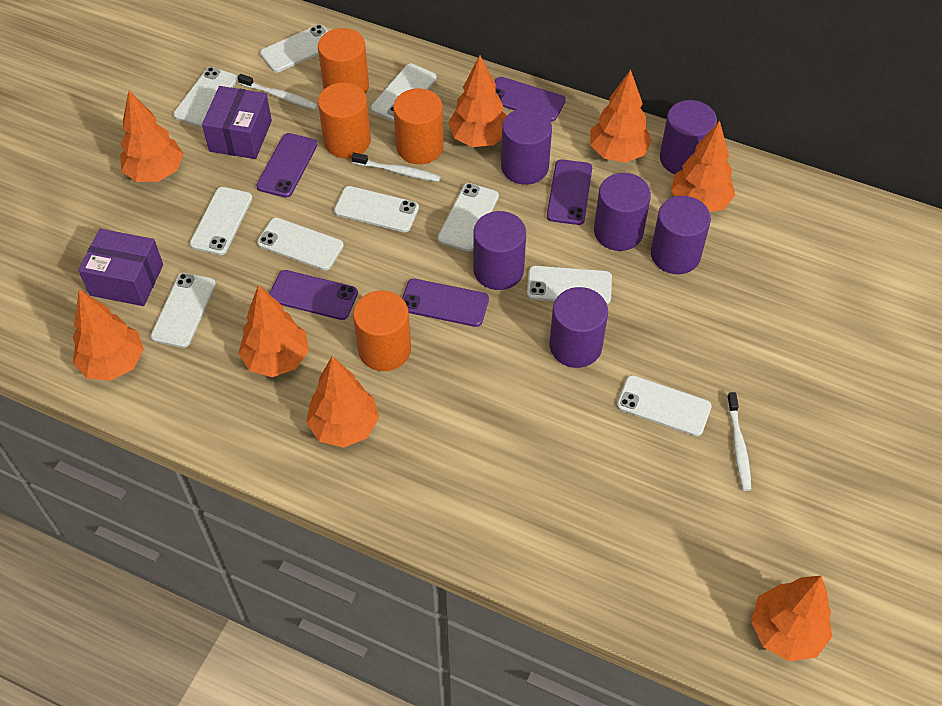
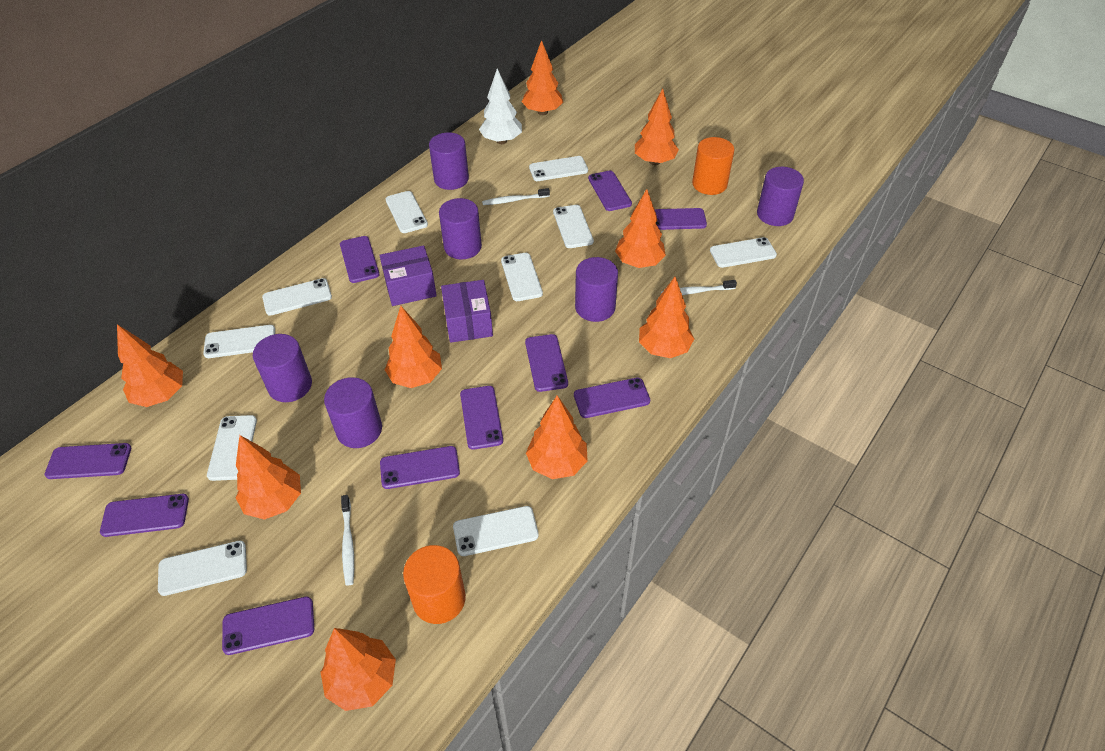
orange cylinder: 4 -> 2
orange tree: 8 -> 9
purple phone: 5 -> 10
white tree: 0 -> 1

